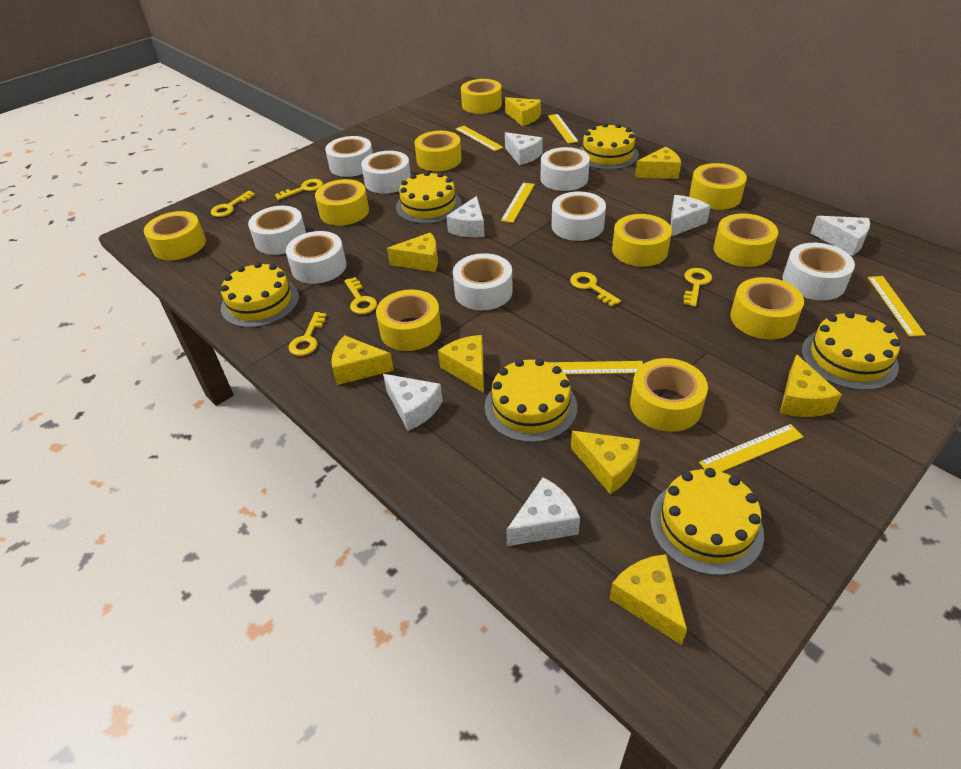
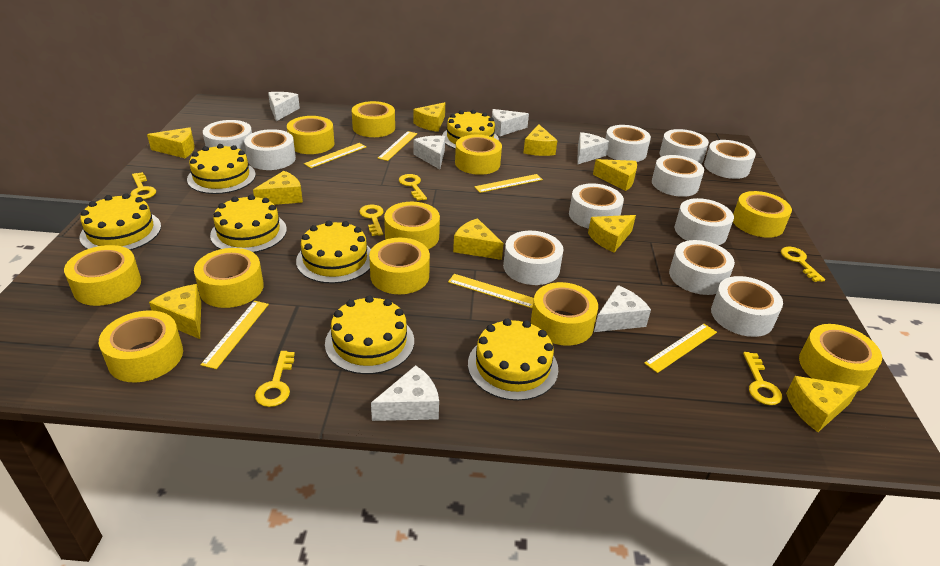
white tape: 8 -> 11
yellow cake: 6 -> 7
yellow cheese: 8 -> 9
yellow tape: 10 -> 11

